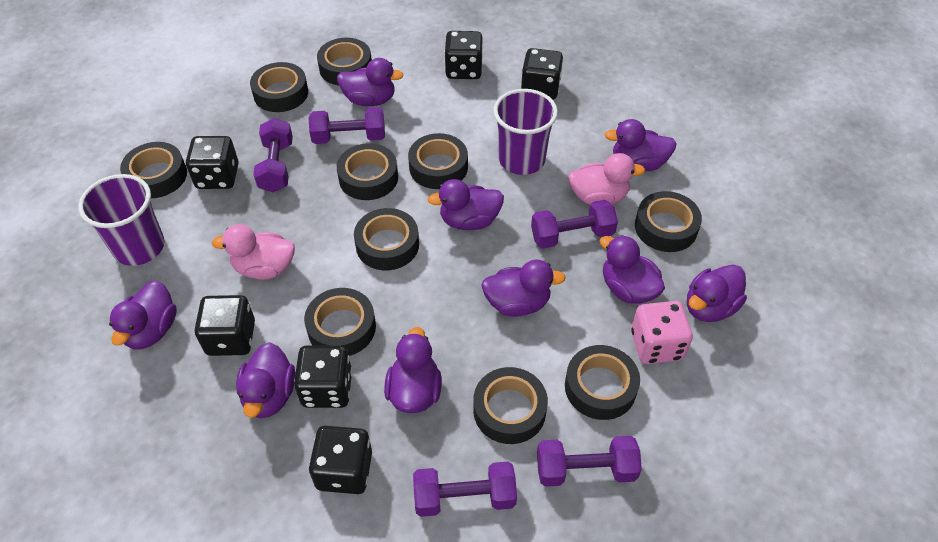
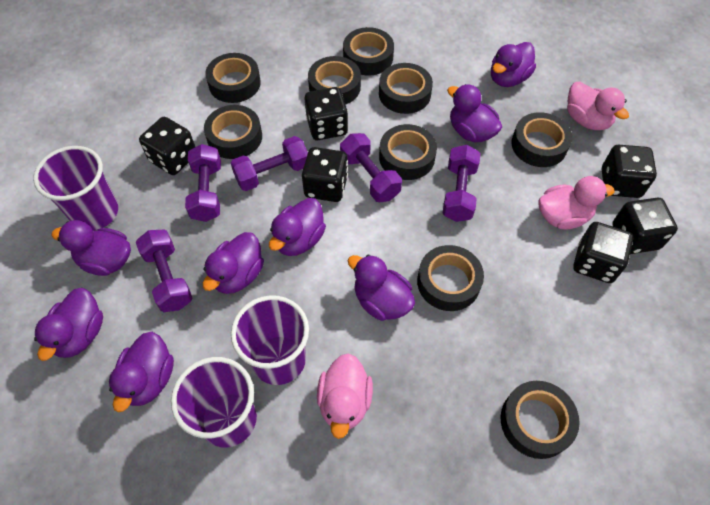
black tape: 10 -> 9
pink dice: 1 -> 0
pink duck: 2 -> 3
purple cup: 2 -> 3
purple duck: 9 -> 8

